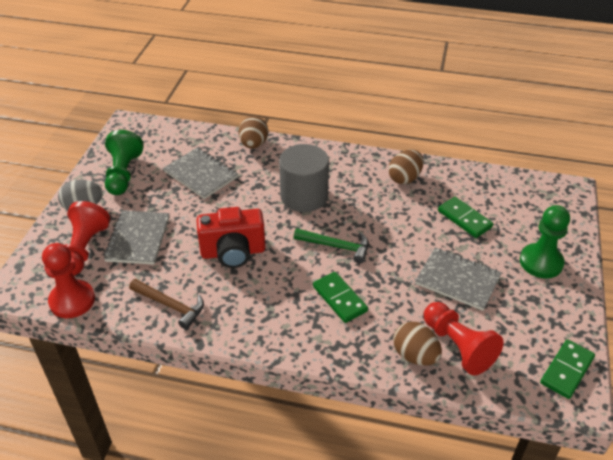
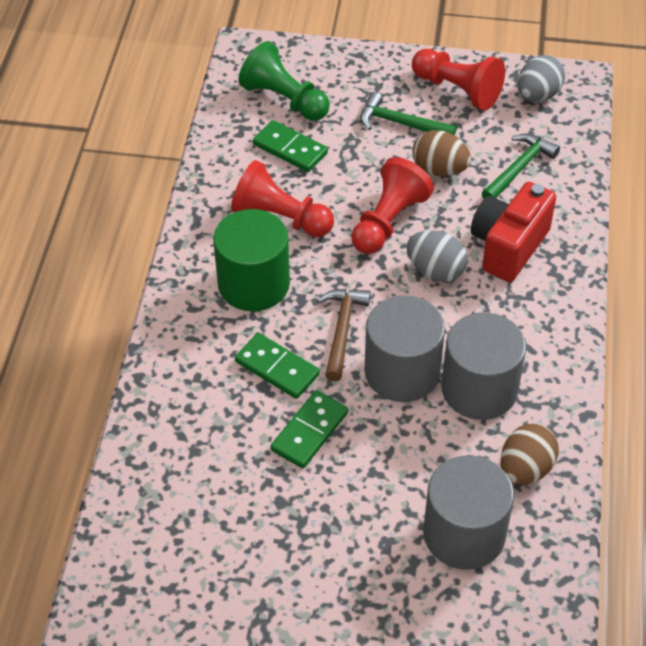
brown egg: 3 -> 2
green cylinder: 0 -> 1
green hammer: 1 -> 2
green pawn: 2 -> 1
grey cylinder: 1 -> 3
grey egg: 1 -> 2
grey notebook: 3 -> 0

